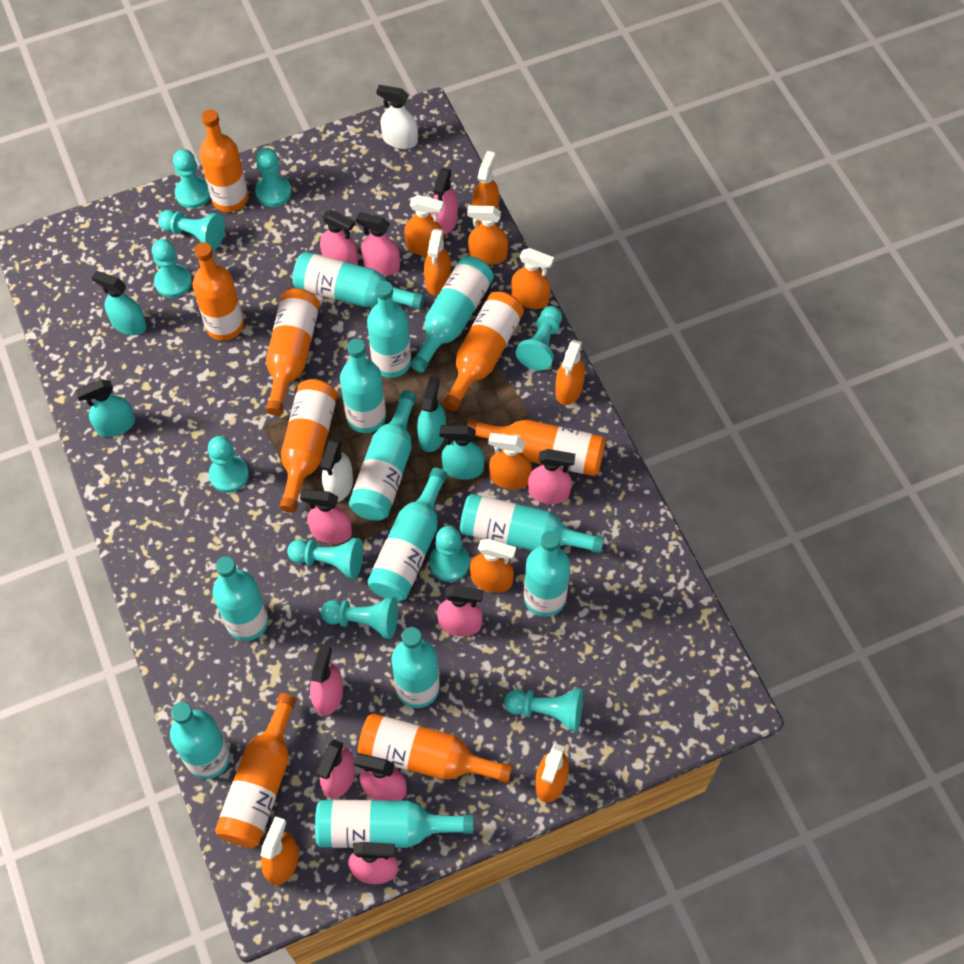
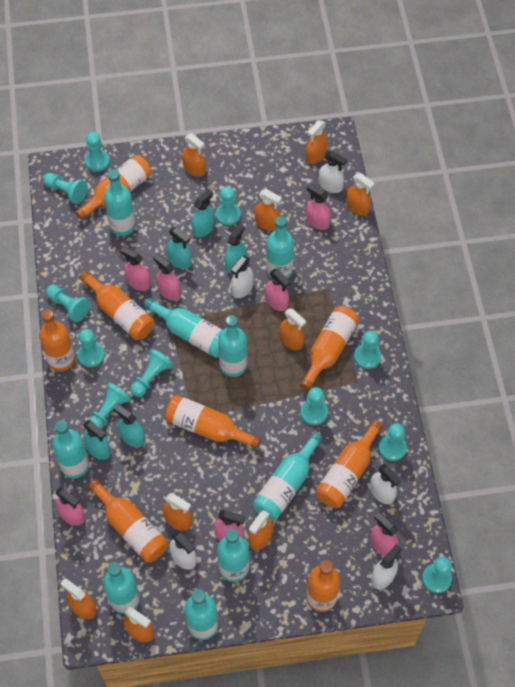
orange spray bottle: 10 -> 9
pink spray bottle: 10 -> 7
turquoise bottle: 12 -> 9
turquoise pawn: 10 -> 11
turquoise spray bottle: 4 -> 5
white spray bottle: 2 -> 5

